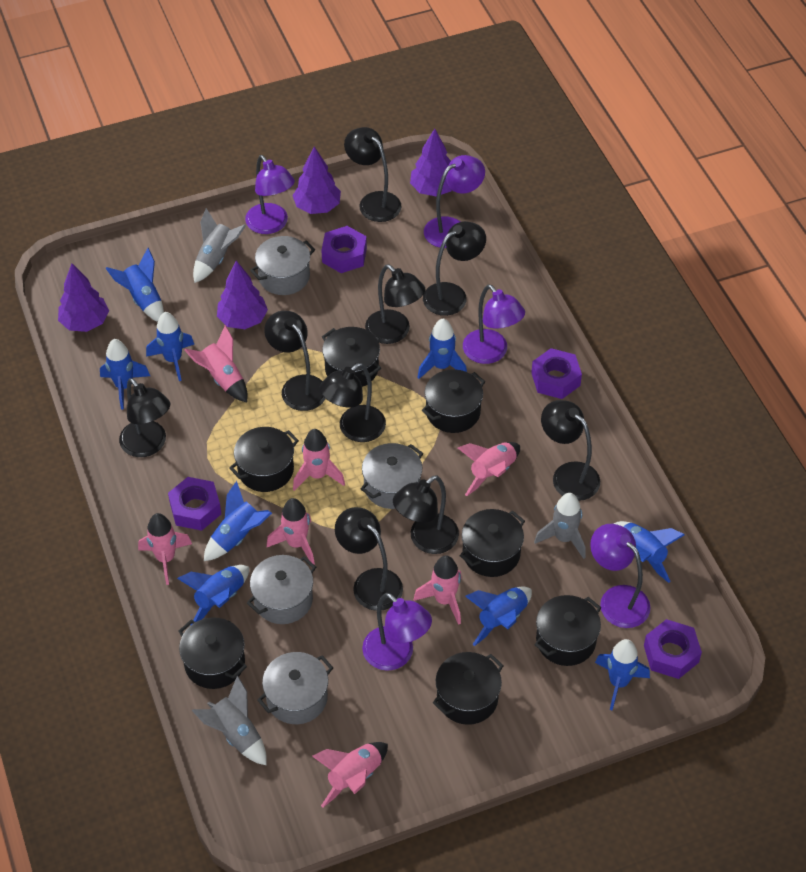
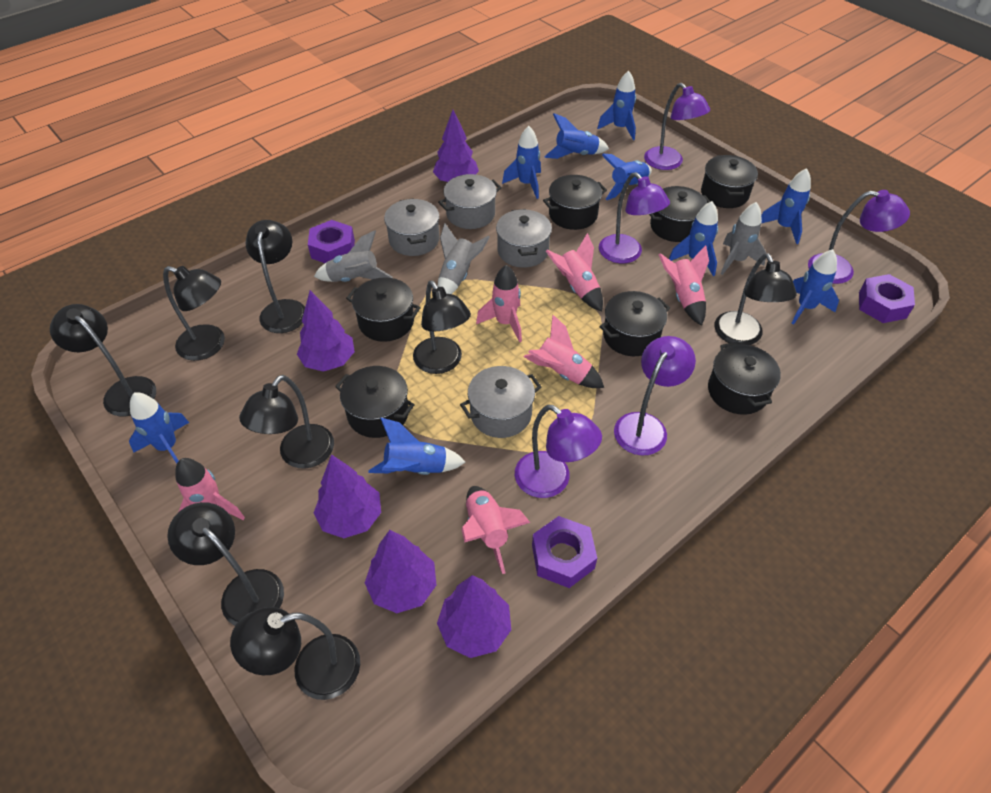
black lamp: 9 -> 8
pink rocket: 7 -> 6
purple nut: 4 -> 3
purple tree: 4 -> 5

